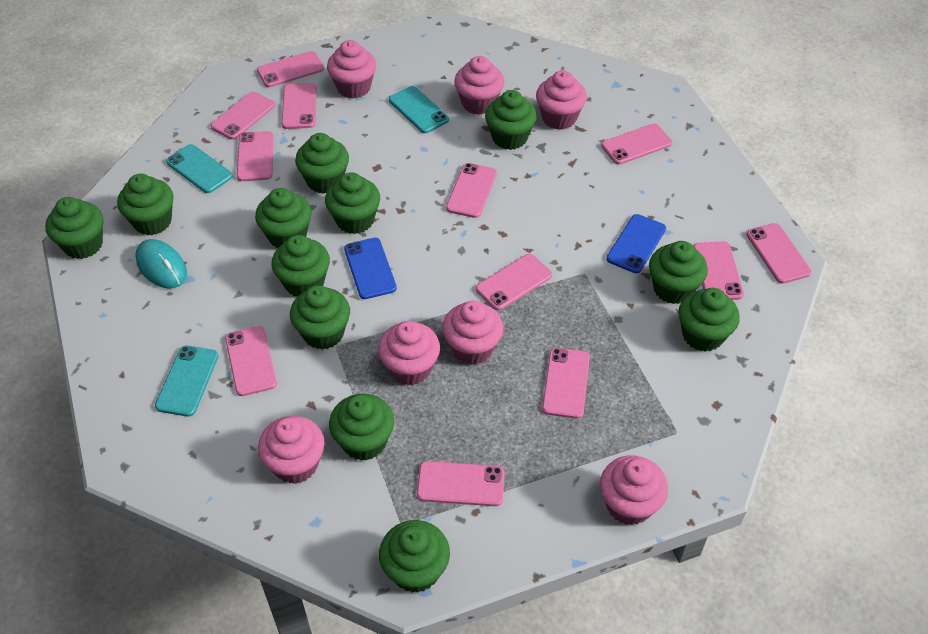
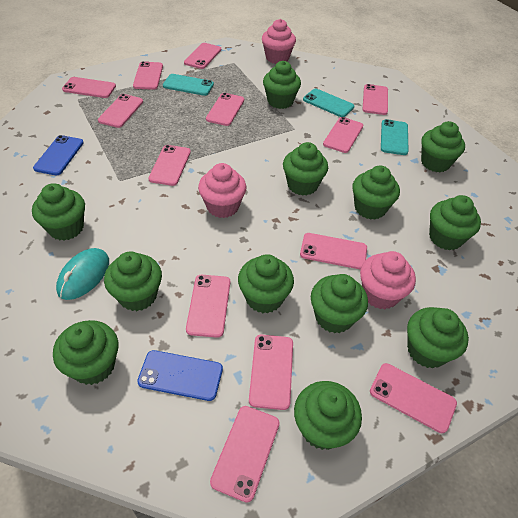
pink cupcake: 7 -> 3
pink phone: 12 -> 13

